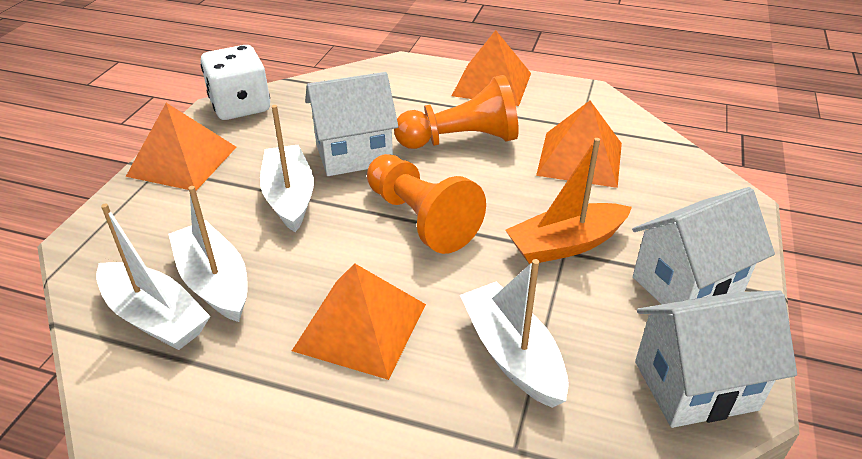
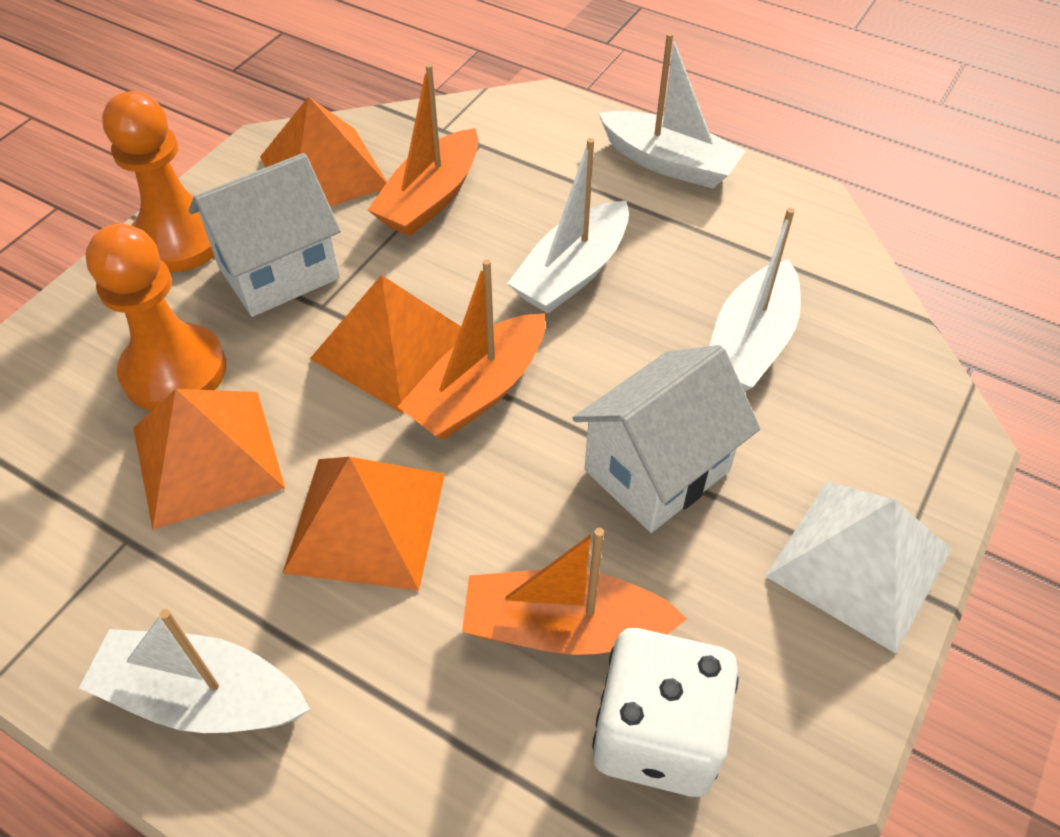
orange boat: 1 -> 3
white house: 3 -> 2
white pyramid: 0 -> 1

